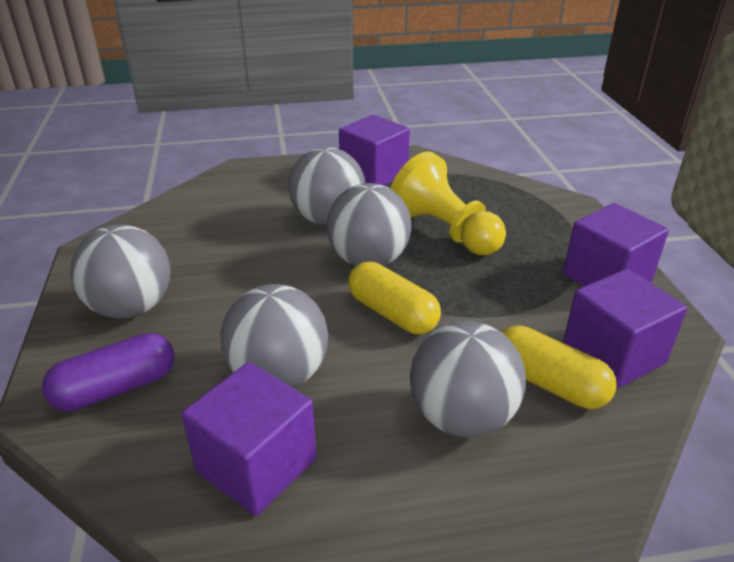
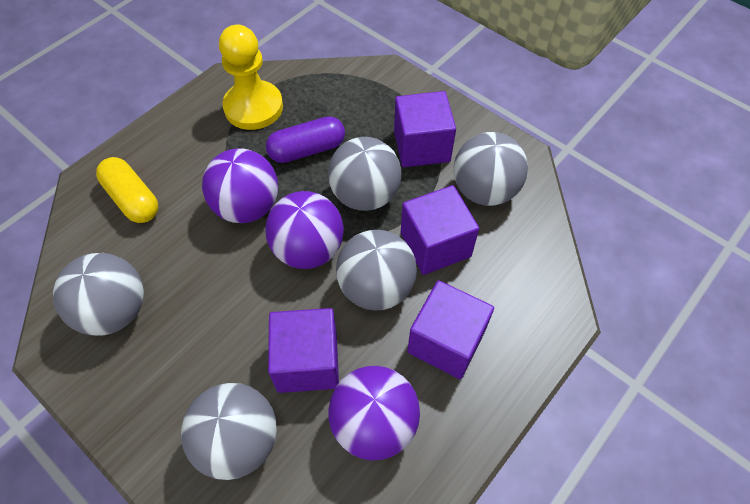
purple ball: 0 -> 3
yellow capsule: 2 -> 1

